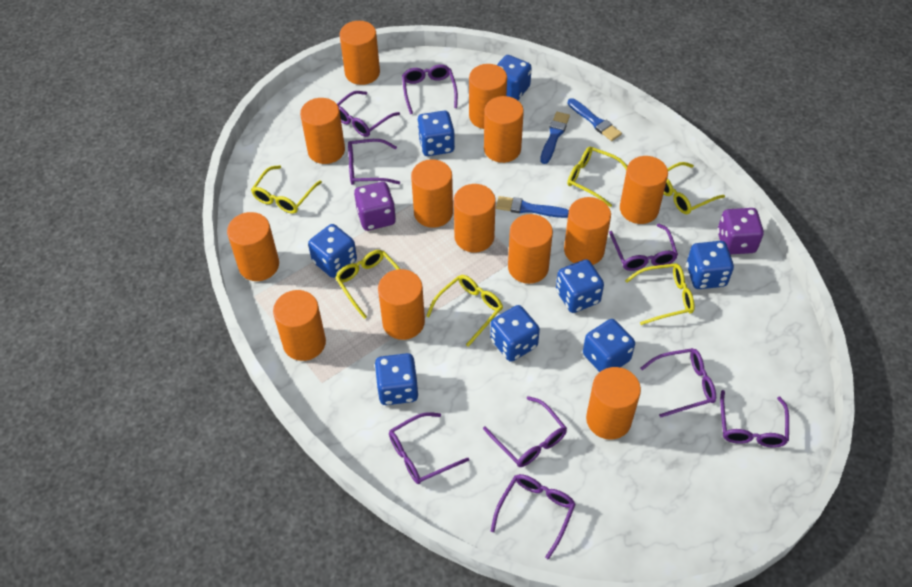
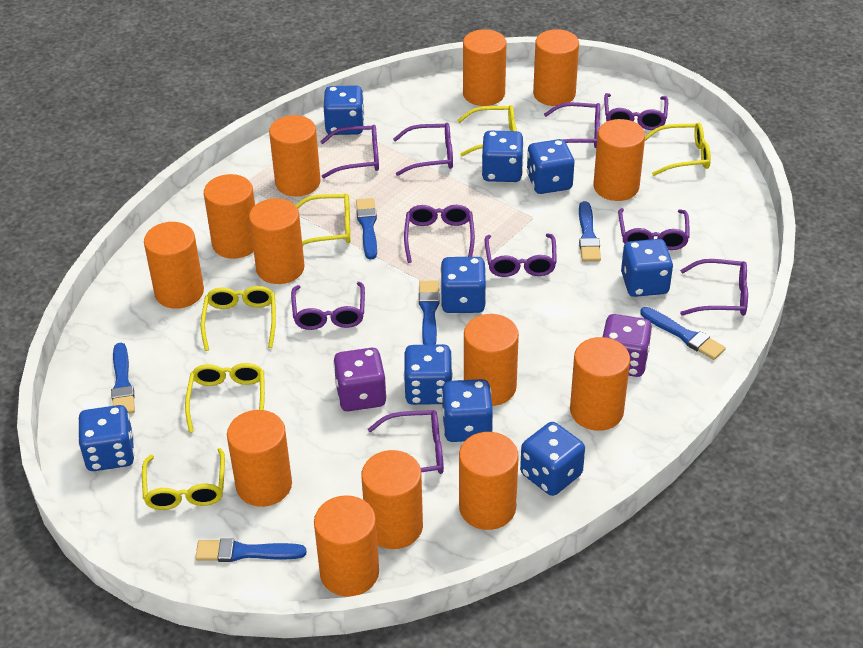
blue brush: 3 -> 6
blue dice: 8 -> 9
purple glasses: 9 -> 10

